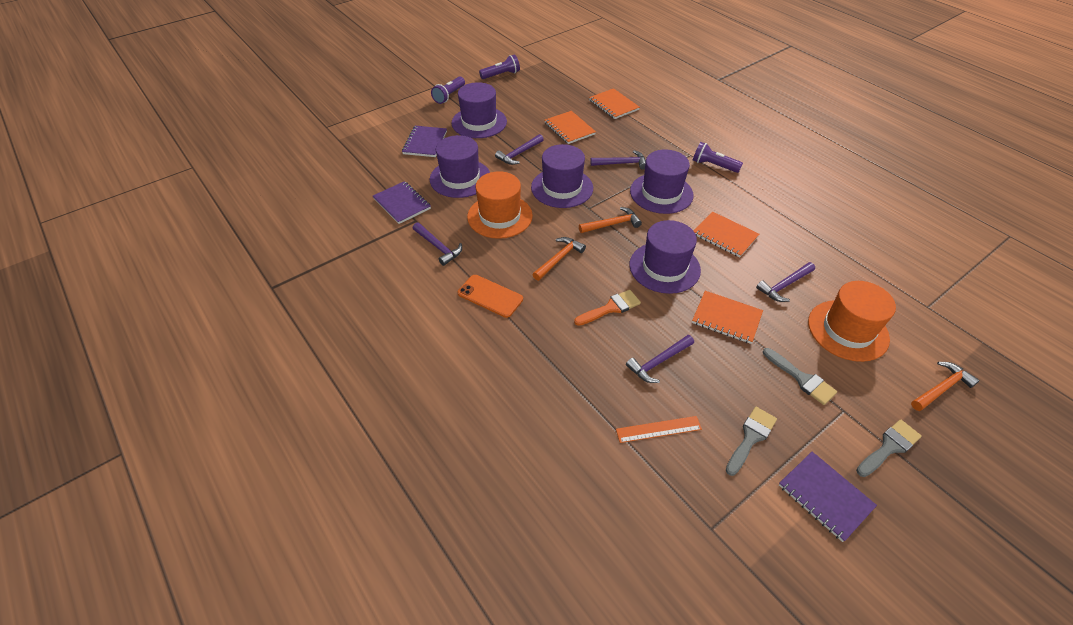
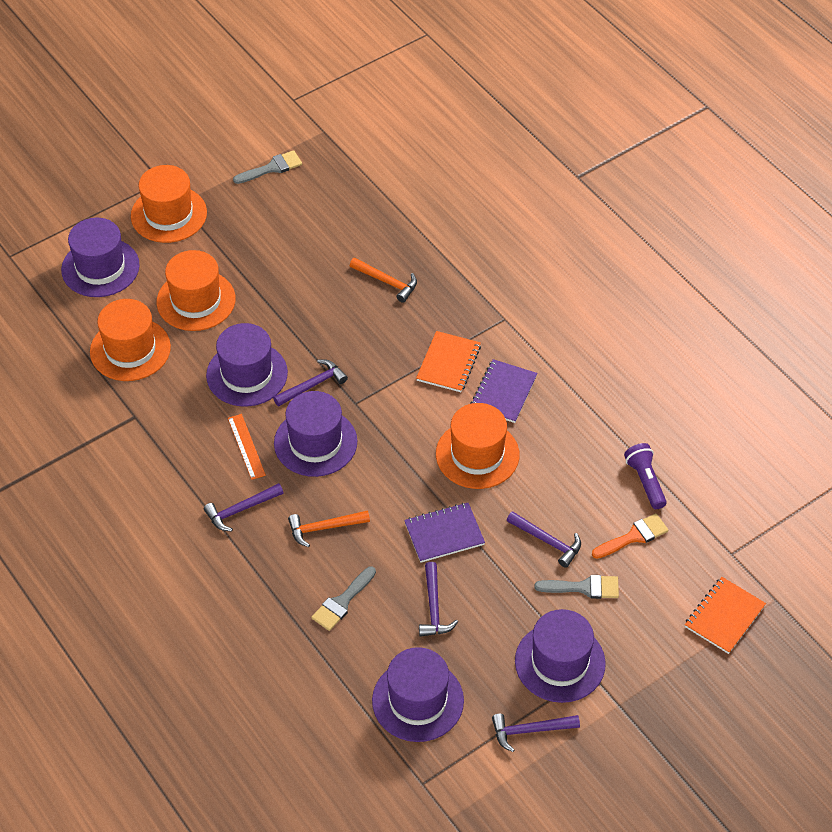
orange hammer: 3 -> 2
orange hat: 2 -> 4
orange notebook: 4 -> 2
orange phone: 1 -> 0
purple flashlight: 3 -> 1
purple notebook: 3 -> 2

